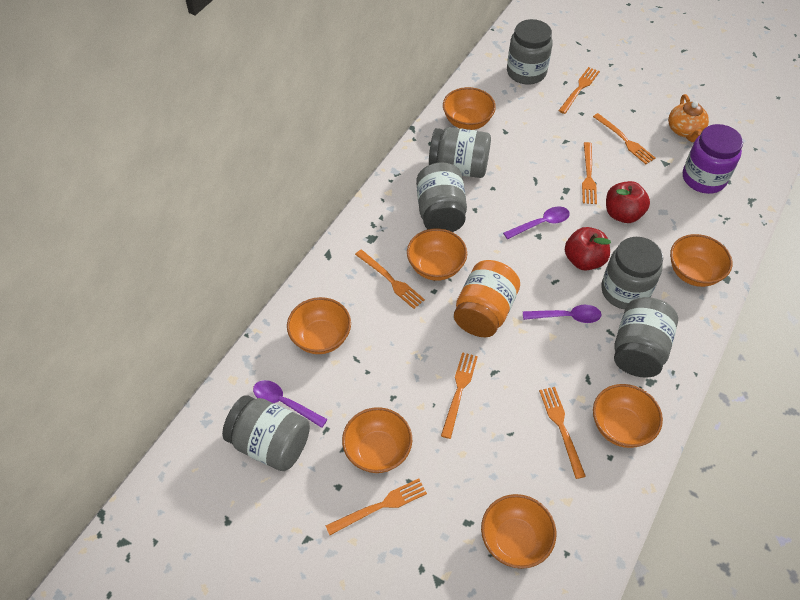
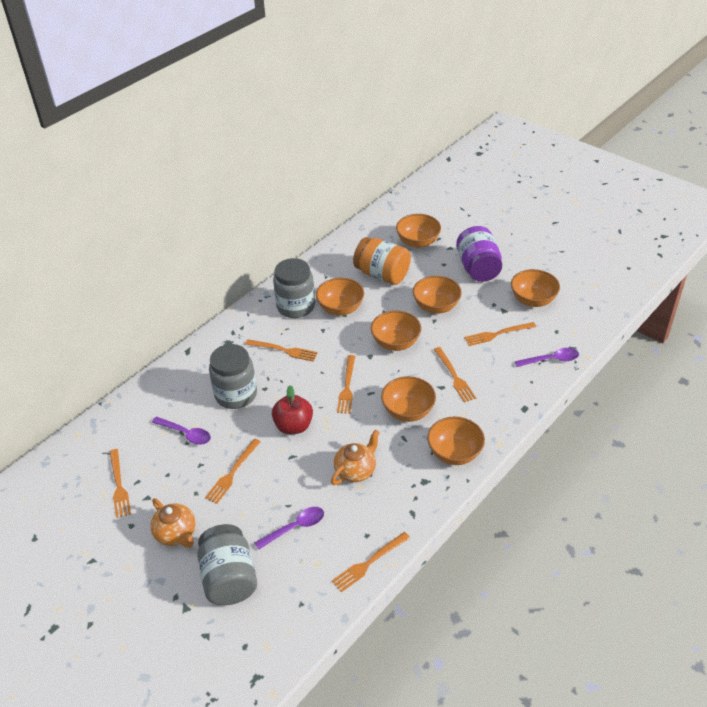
grey jar: 6 -> 3
orange teapot: 1 -> 2
red apple: 2 -> 1

